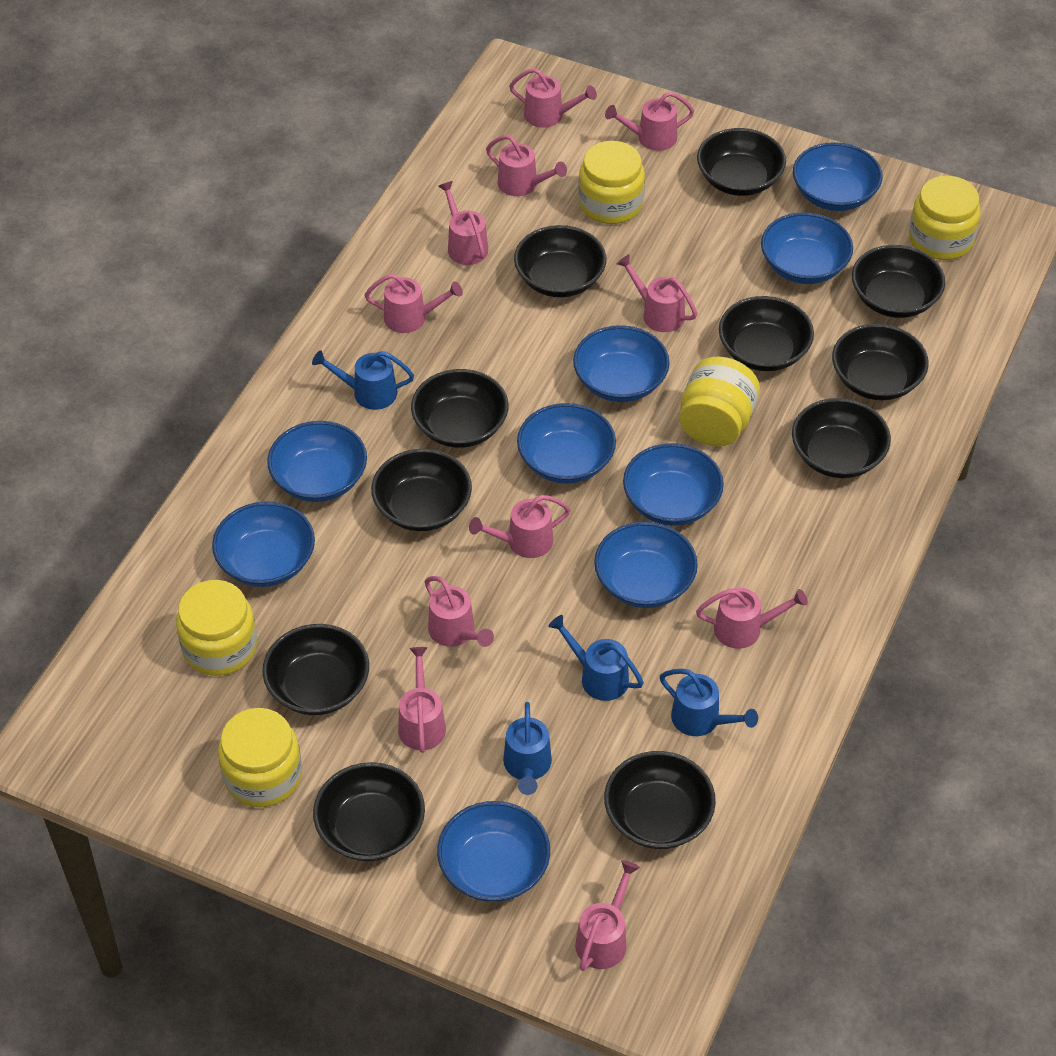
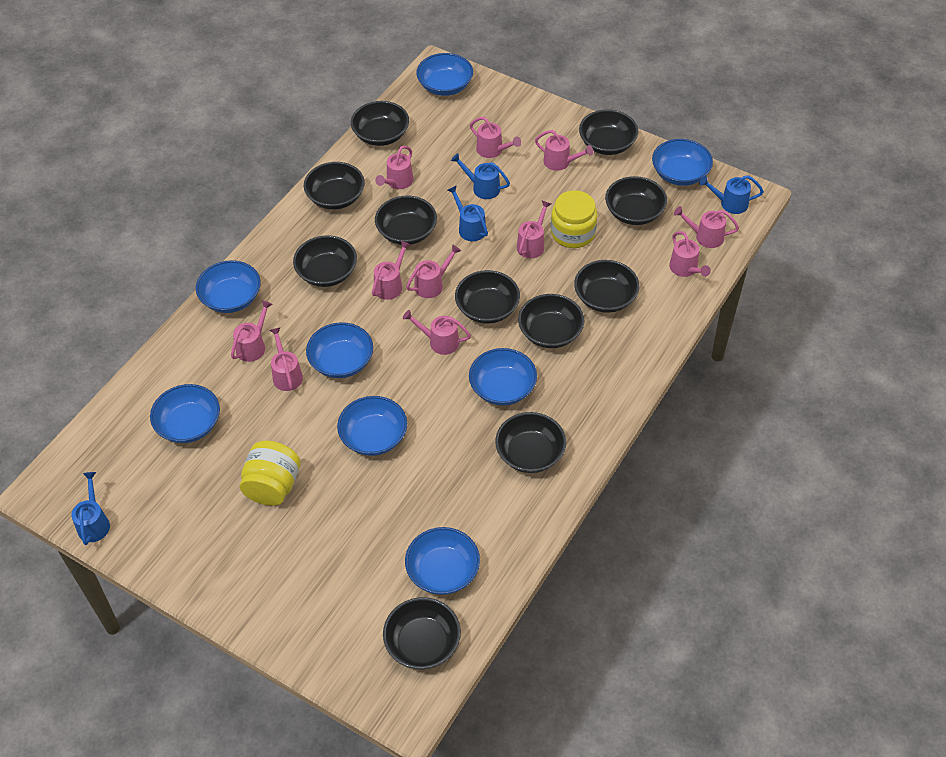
blue bowl: 9 -> 8
yellow jar: 5 -> 2

